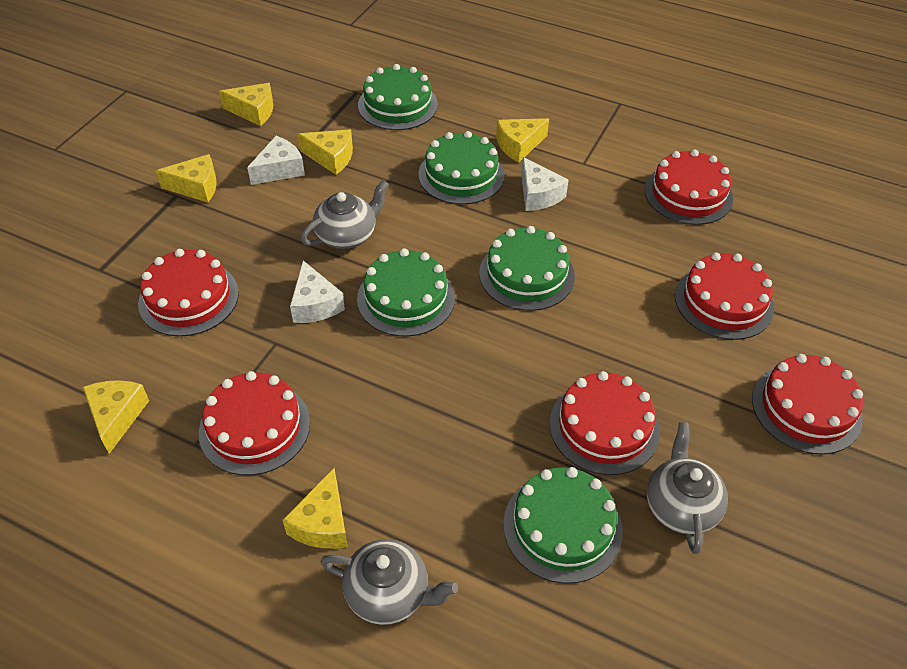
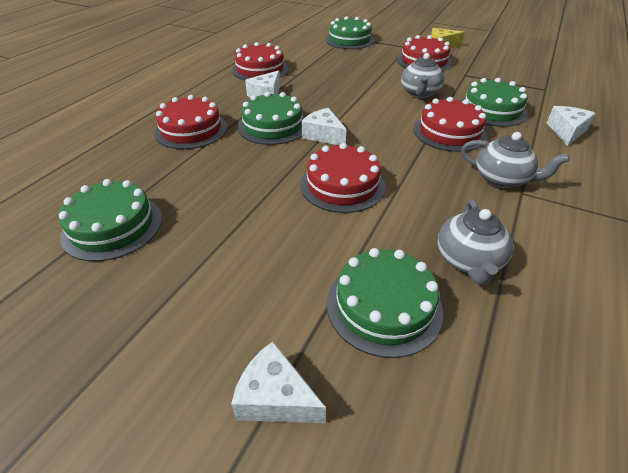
red cake: 6 -> 5
white cheese: 3 -> 4
yellow cheese: 6 -> 1

